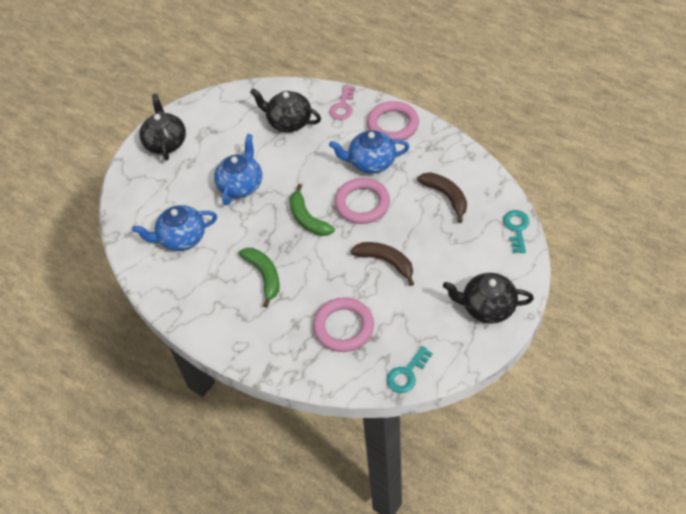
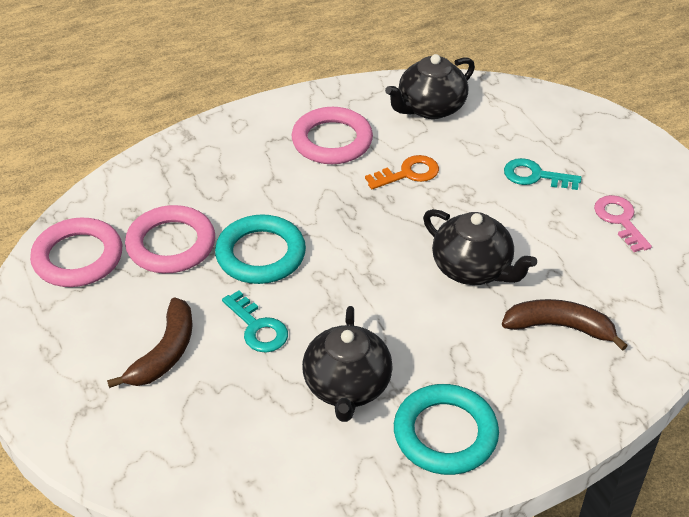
blue teapot: 3 -> 0
green banana: 2 -> 0
orange key: 0 -> 1
turquoise ring: 0 -> 2

